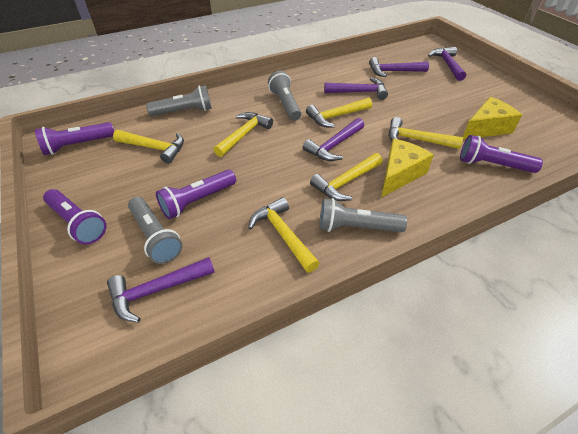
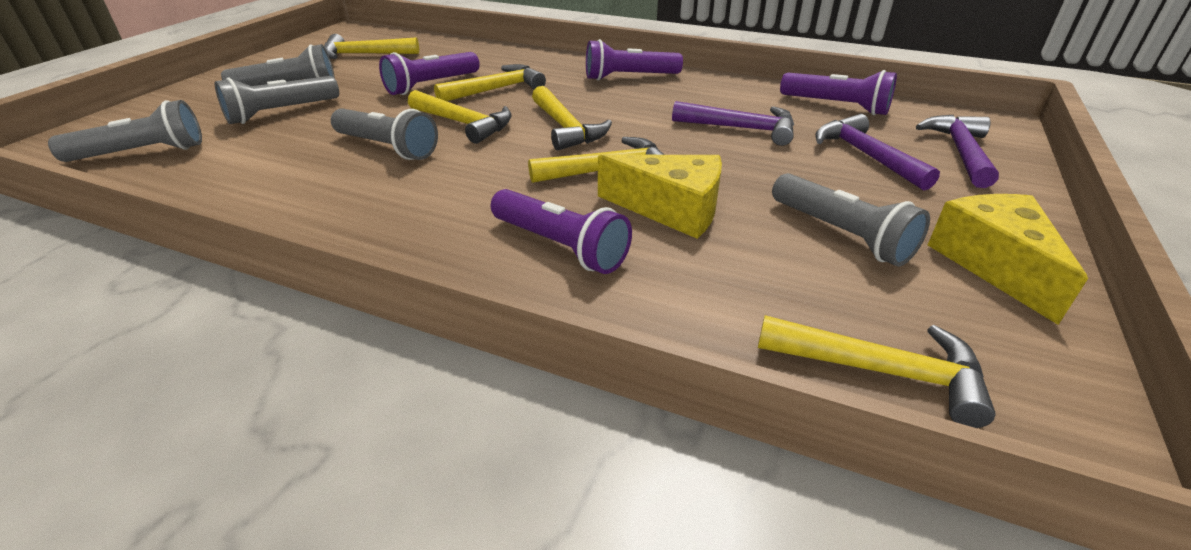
grey flashlight: 4 -> 5
purple hammer: 5 -> 3

